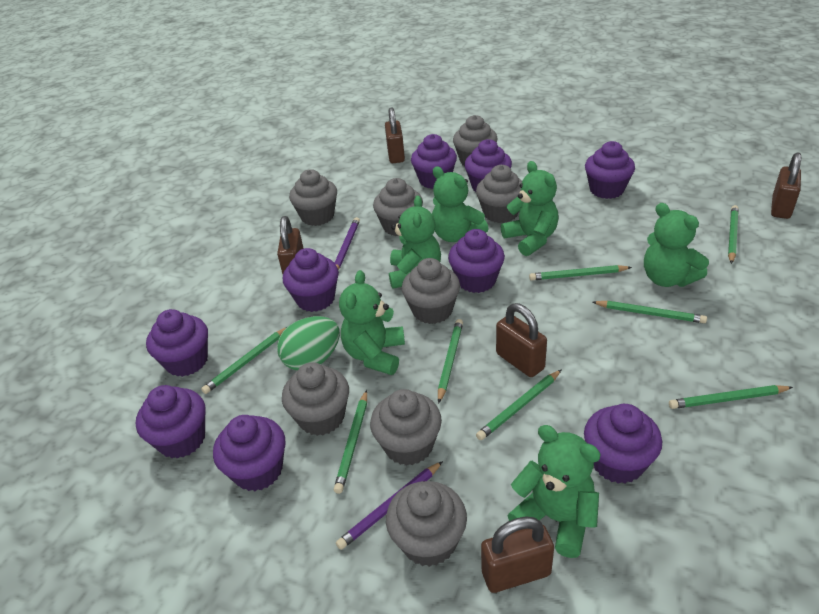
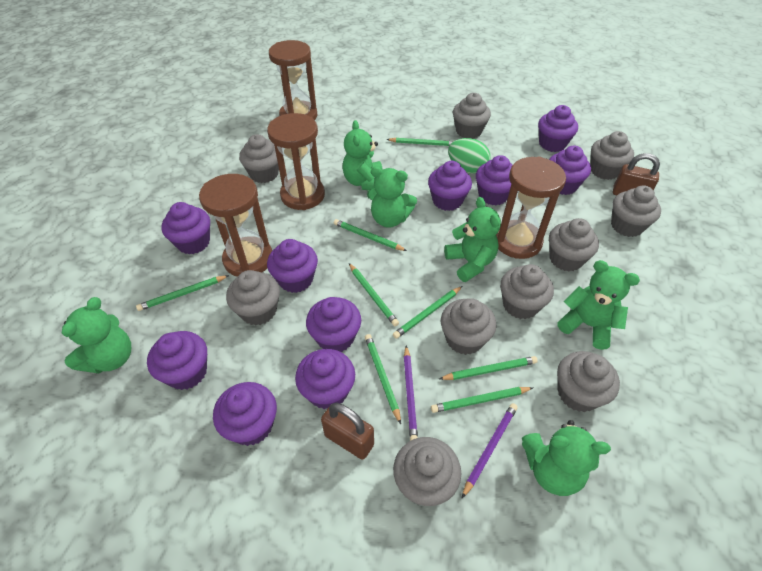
brown hourglass: 0 -> 4
brown padlock: 5 -> 2
grey cupcake: 8 -> 10
purple cupcake: 9 -> 10

